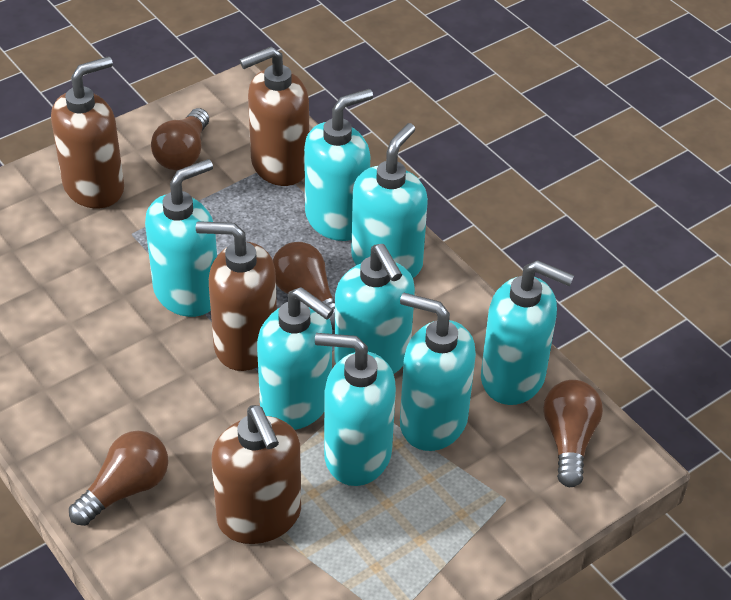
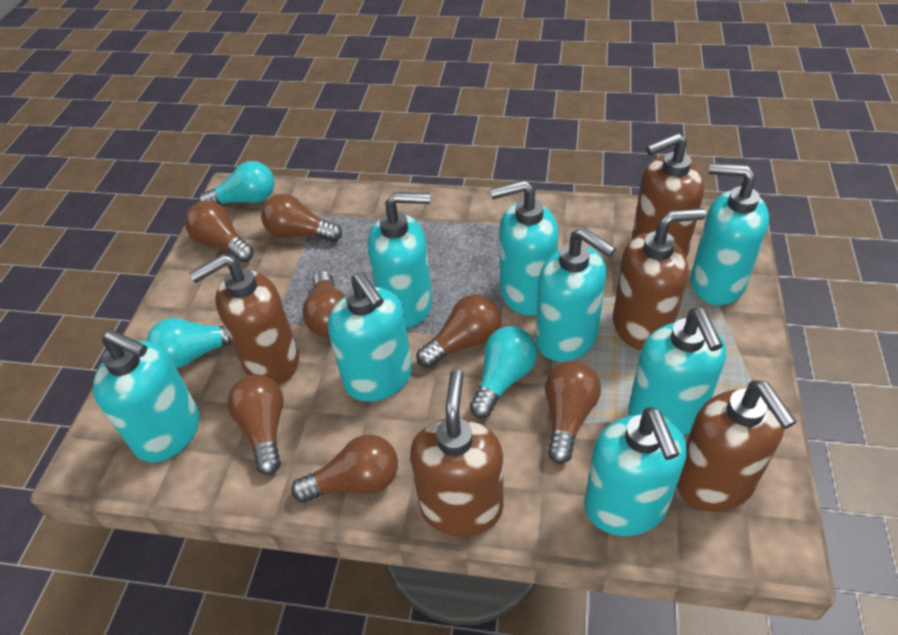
brown light bulb: 4 -> 7
brown soap dispenser: 4 -> 5
turquoise light bulb: 0 -> 3

